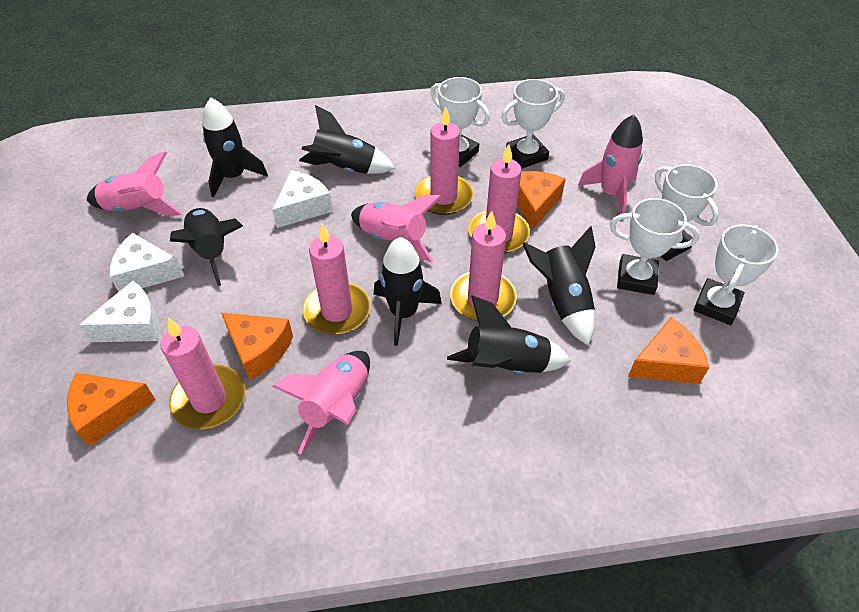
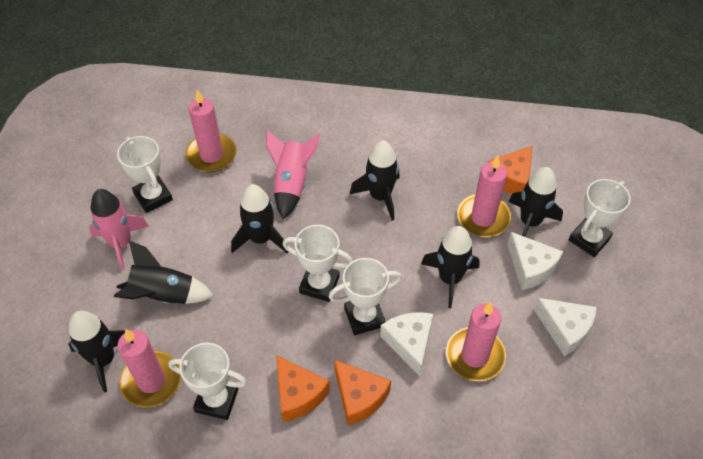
orange cheese: 4 -> 3
pink candle: 5 -> 4
pink rocket: 4 -> 2

